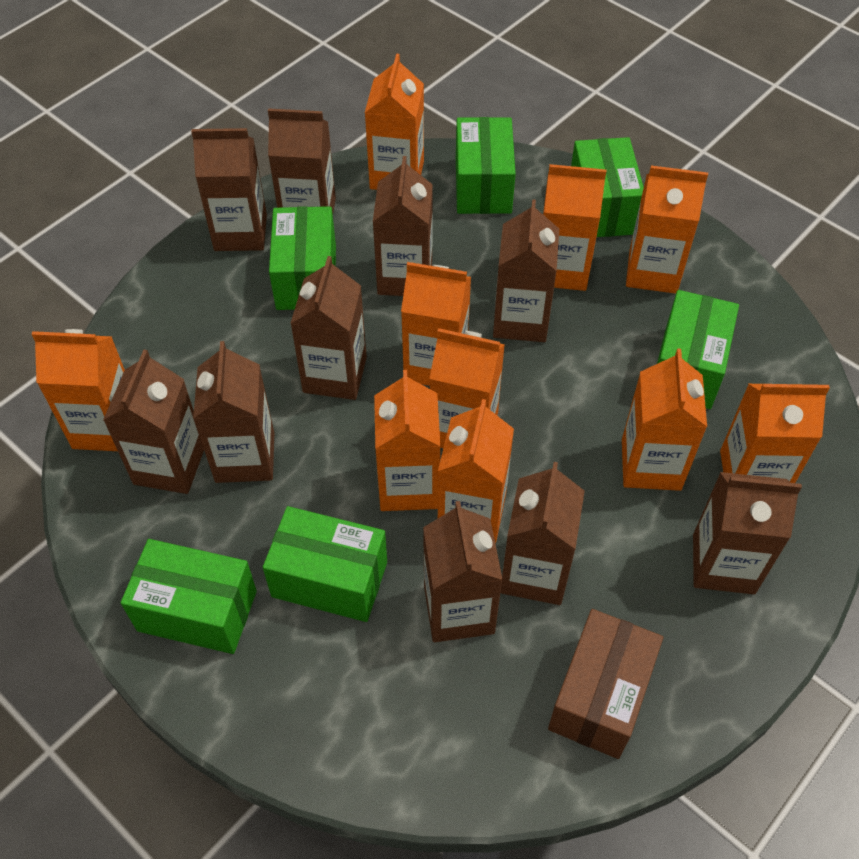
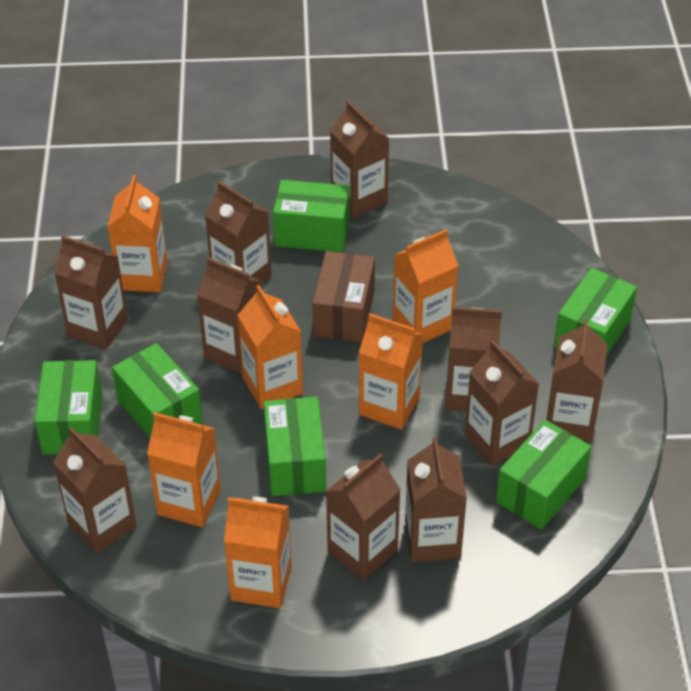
orange carton: 10 -> 6

